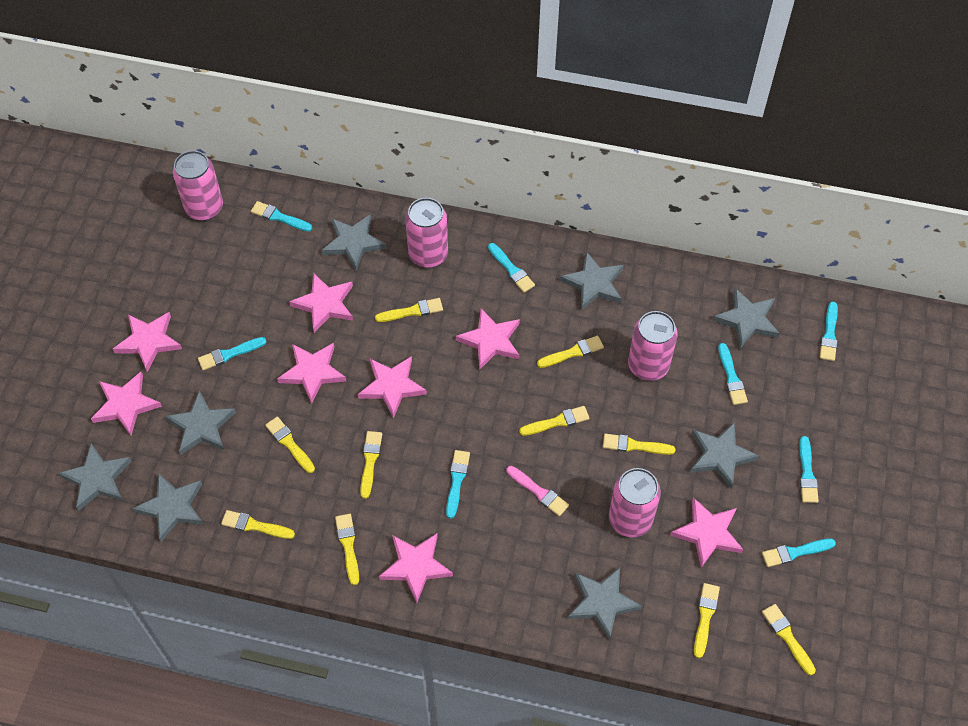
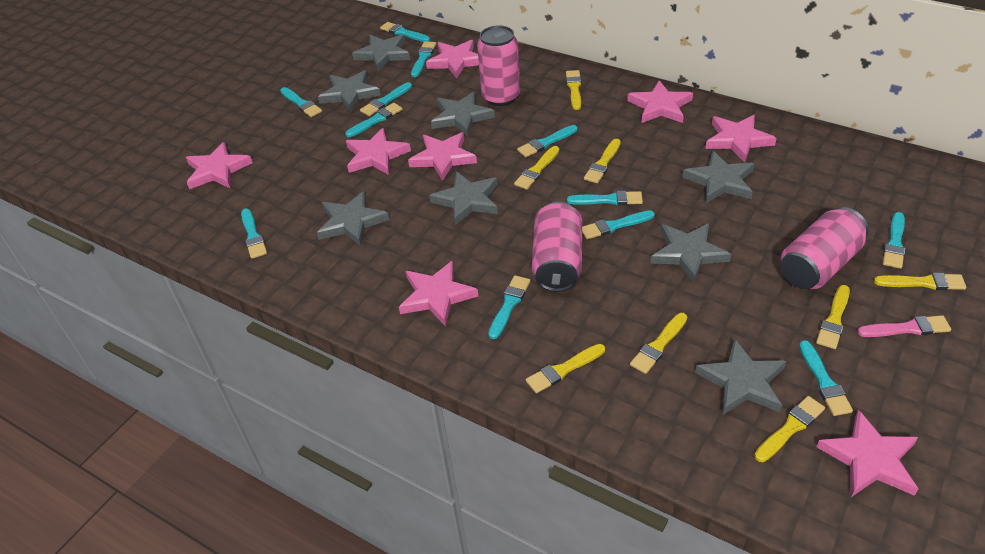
pink can: 4 -> 3
turquoise brush: 8 -> 12
yellow brush: 10 -> 8

